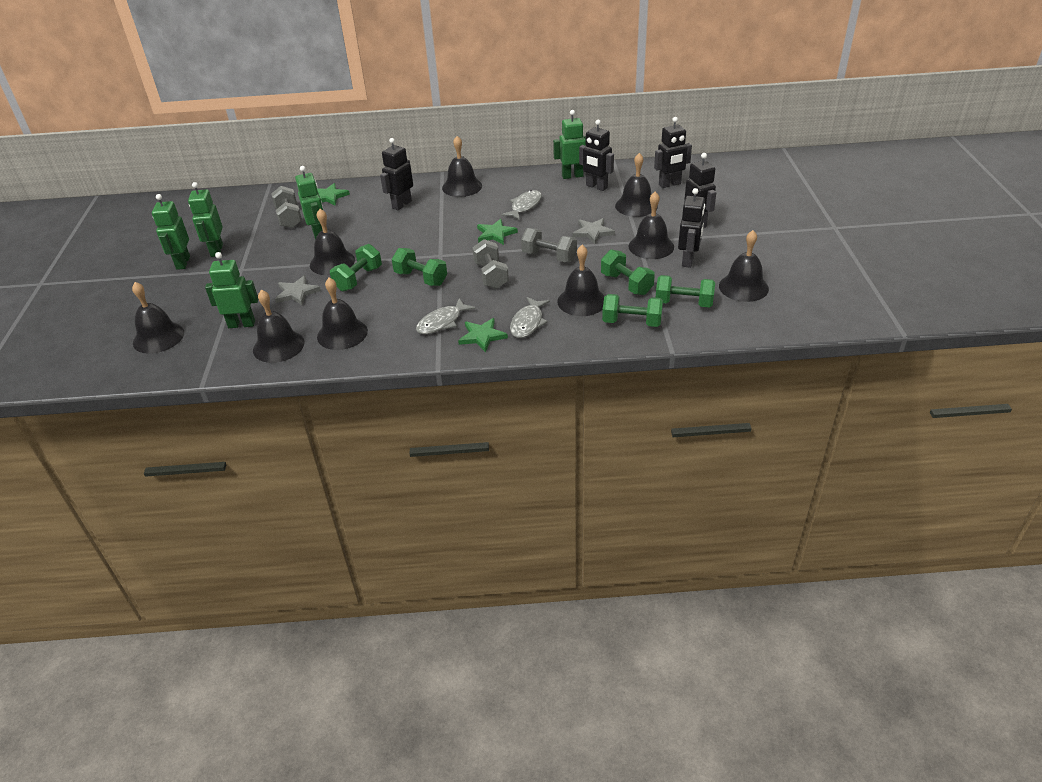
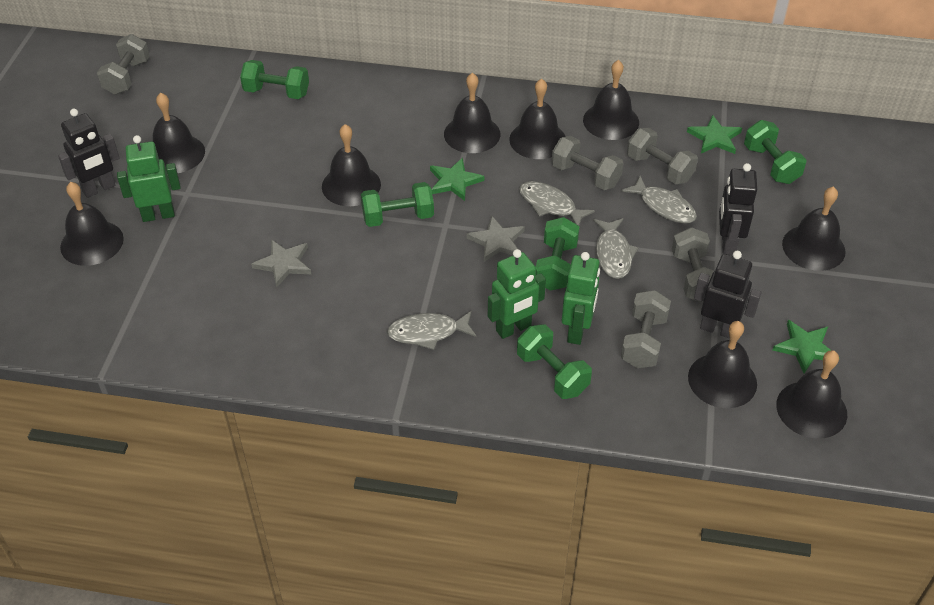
black robot: 5 -> 3
green robot: 5 -> 3
grey dumbbell: 3 -> 5
grey fish: 3 -> 4

